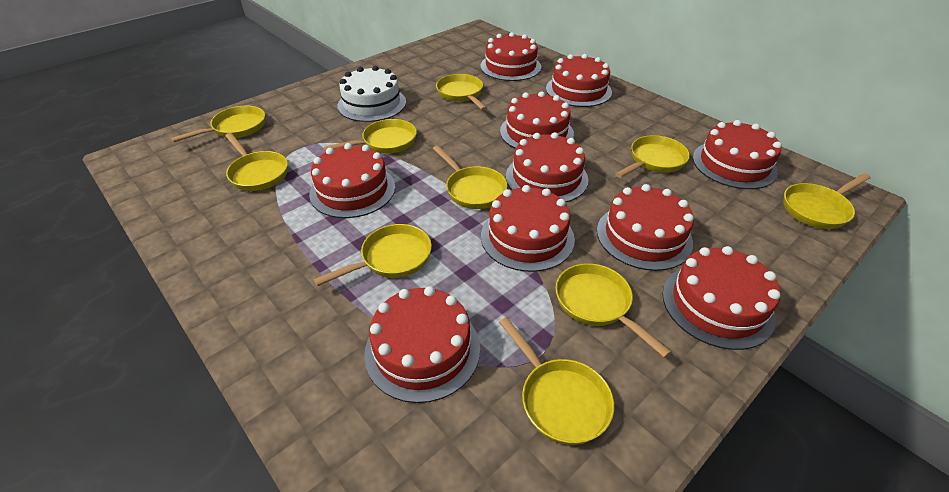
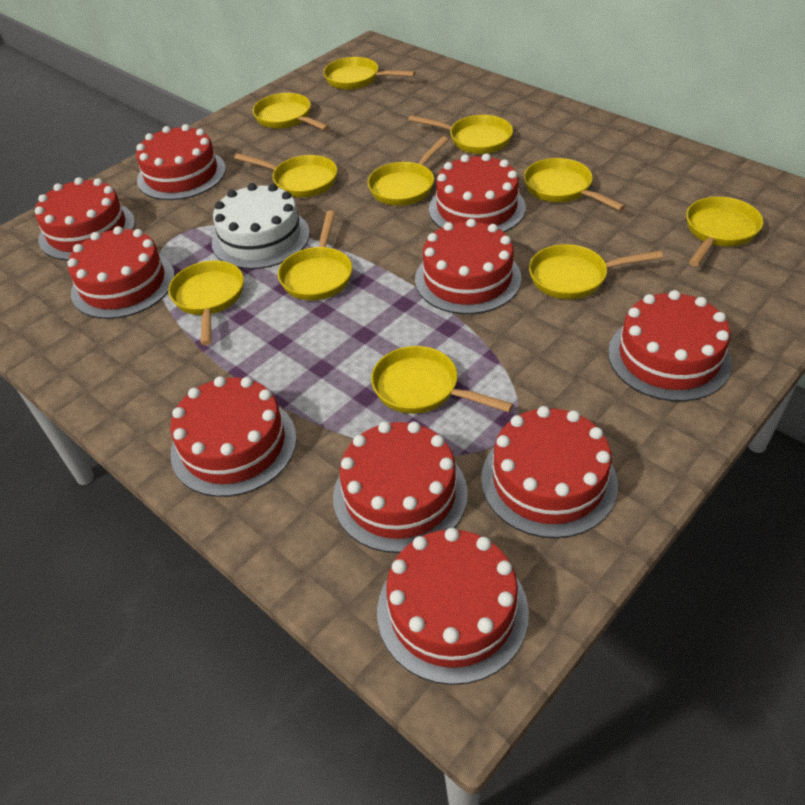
yellow pan: 10 -> 11

